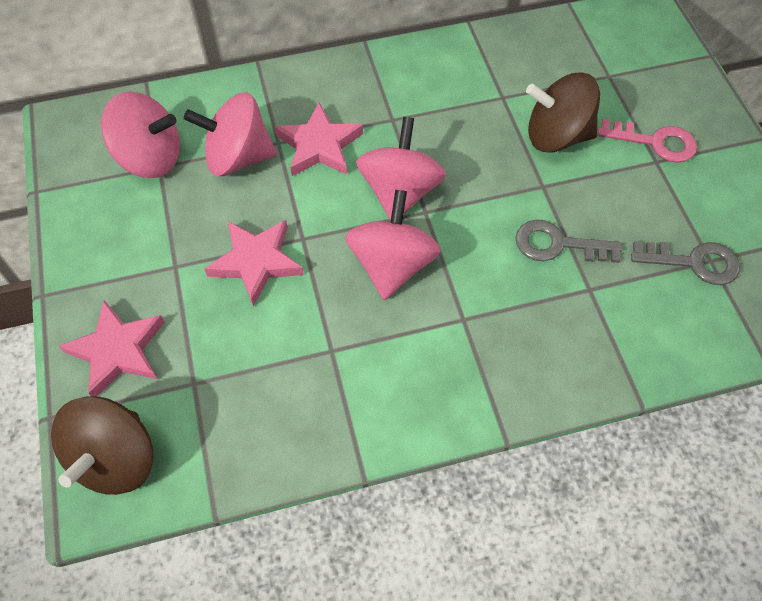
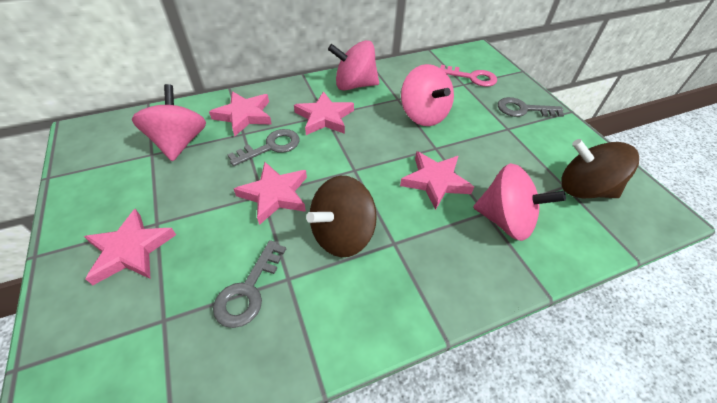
grey key: 2 -> 3
pink star: 3 -> 5

